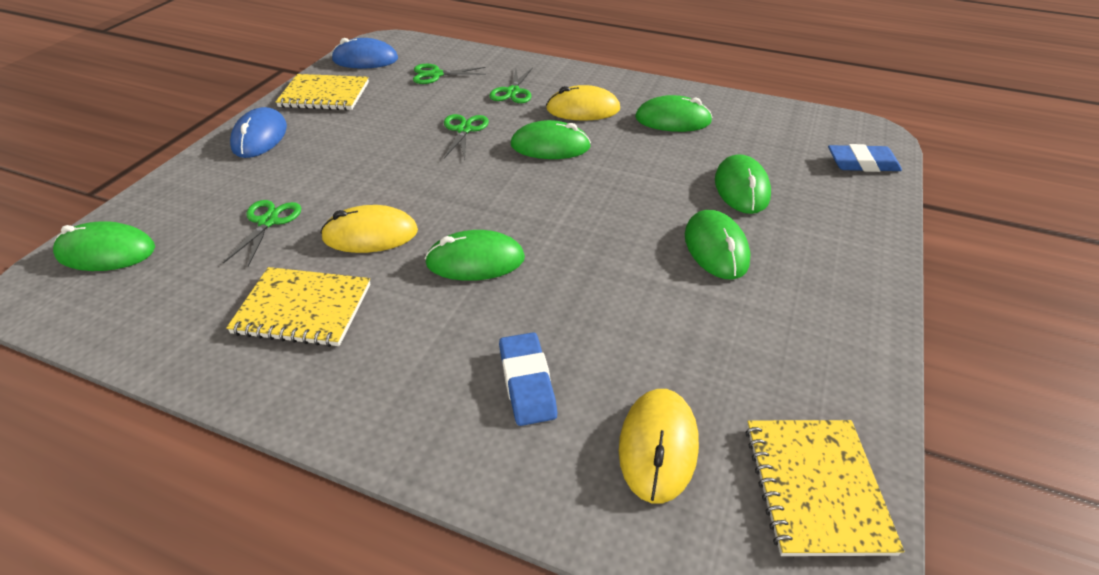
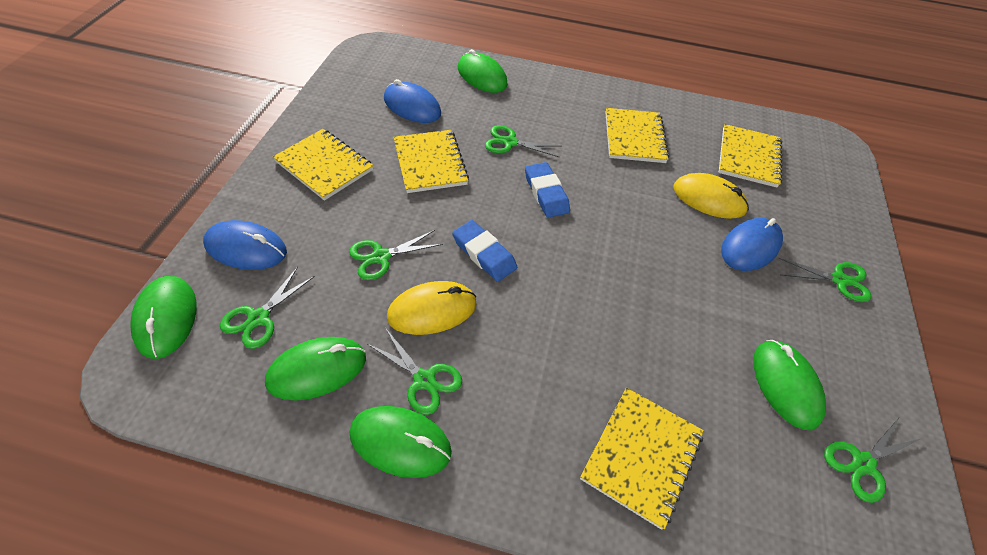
blue mouse: 2 -> 3
green mouse: 6 -> 5
green scissors: 4 -> 6
yellow mouse: 3 -> 2
yellow notebook: 3 -> 5

